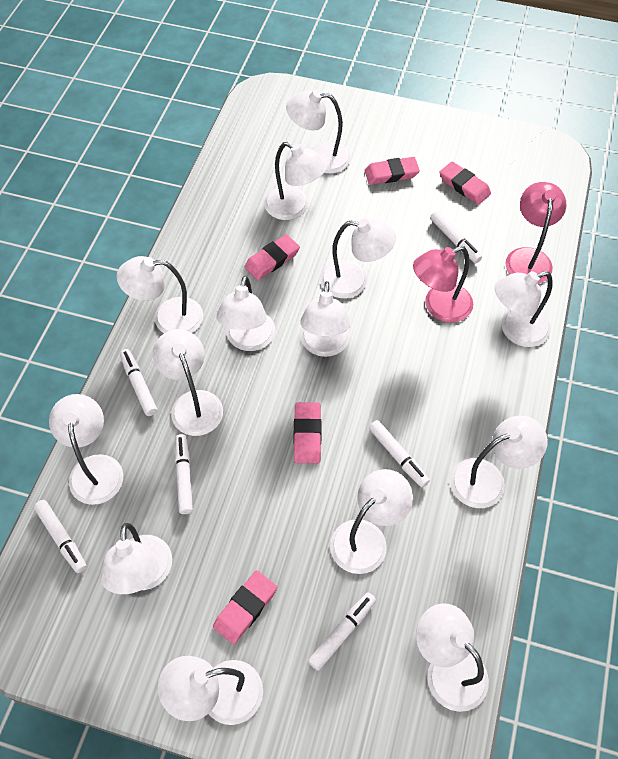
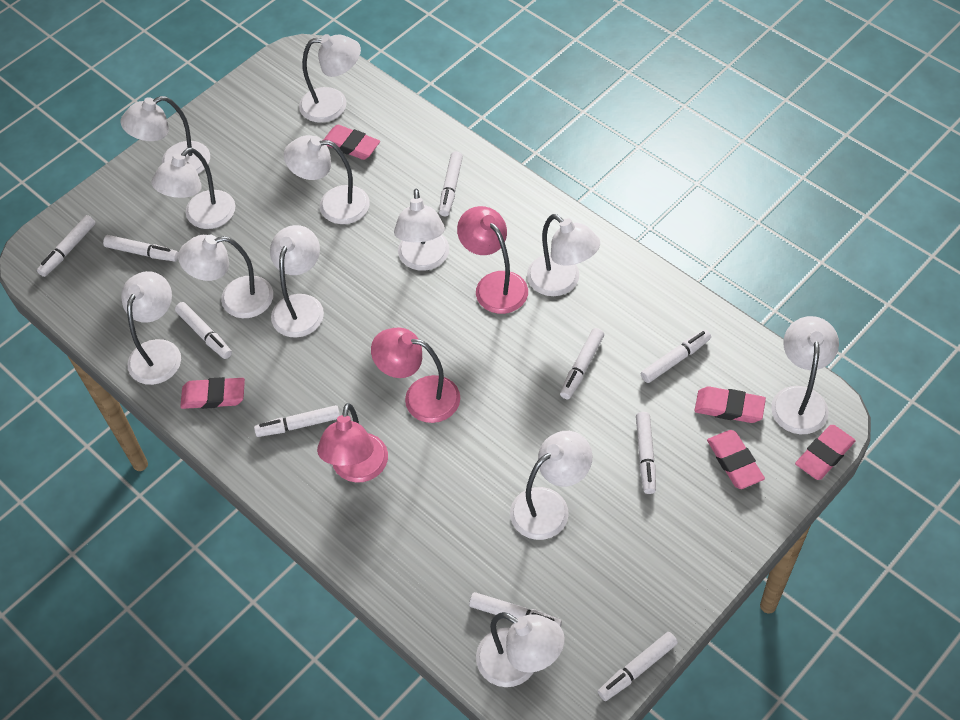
pink lamp: 2 -> 3
white lamp: 14 -> 12
white marker: 6 -> 10

